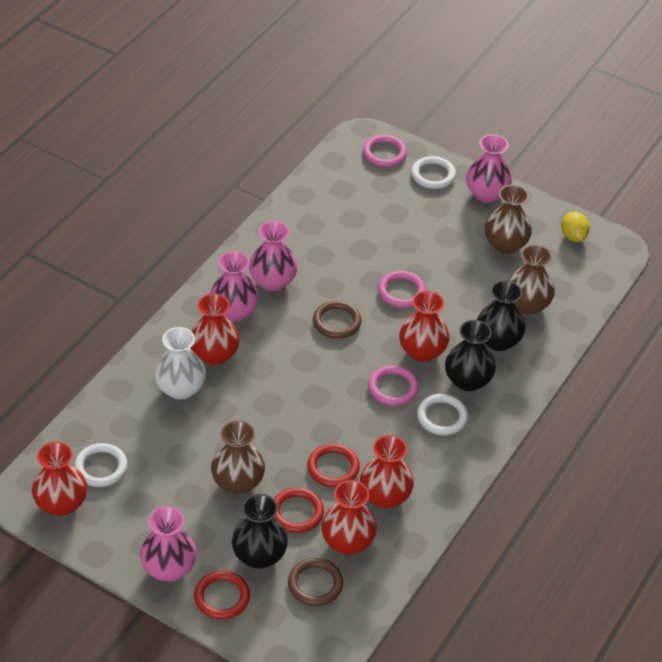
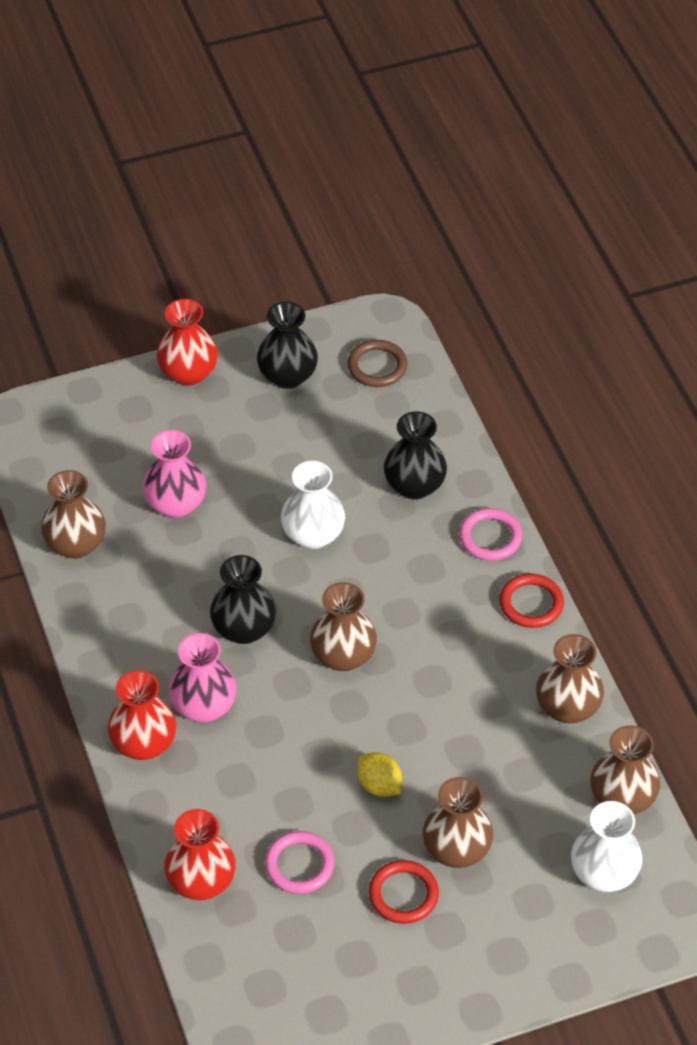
brown ring: 2 -> 1
brown vase: 3 -> 5
pink ring: 3 -> 2
pink vase: 4 -> 2
red ring: 3 -> 2
red vase: 5 -> 3
white ring: 3 -> 0
white vase: 1 -> 2

